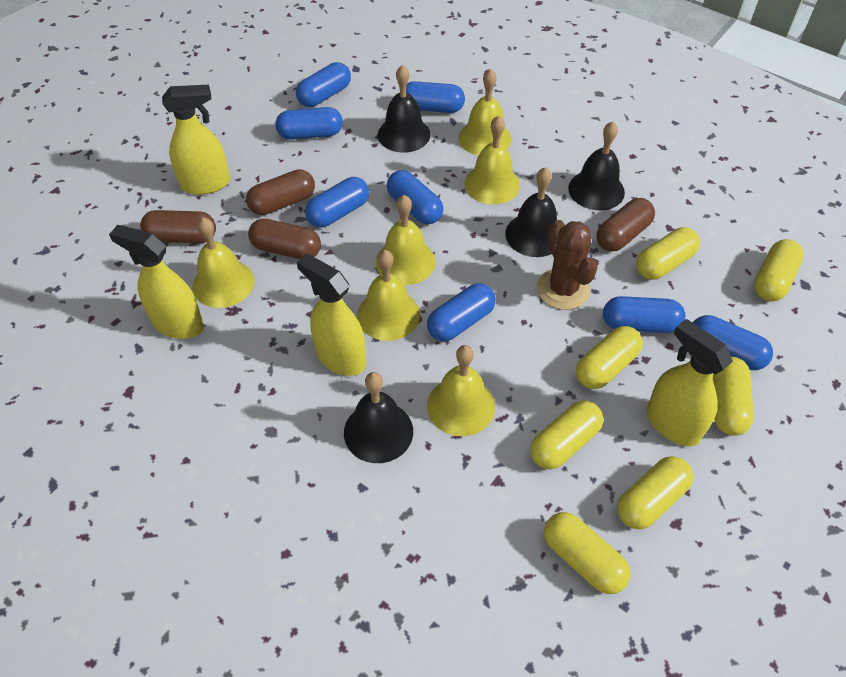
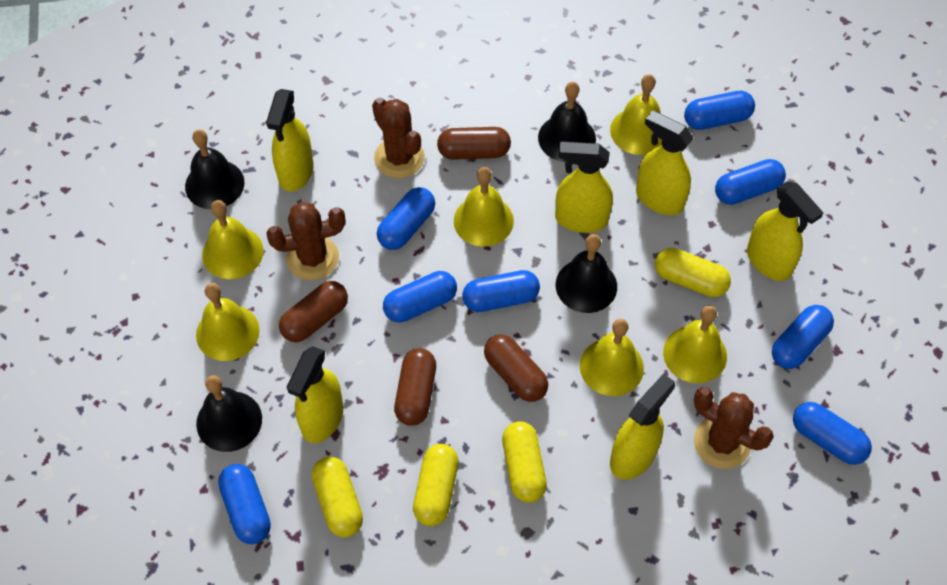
brown cactus: 1 -> 3
yellow capsule: 7 -> 4
yellow spray bottle: 4 -> 6

